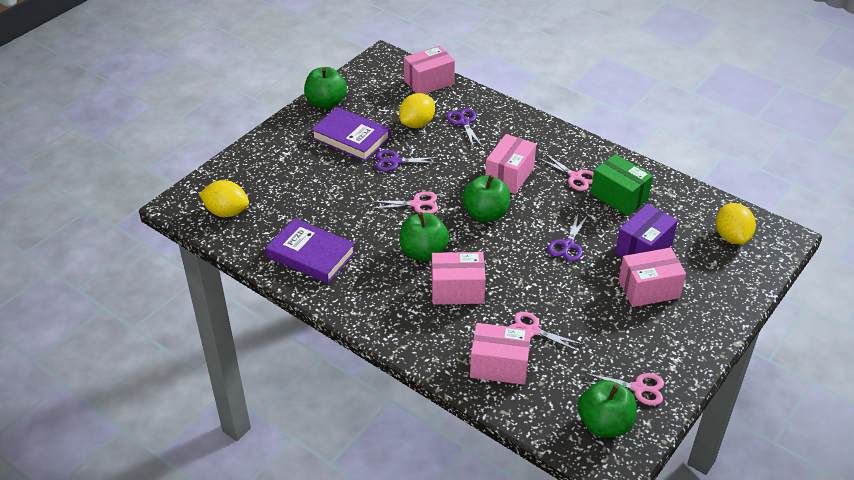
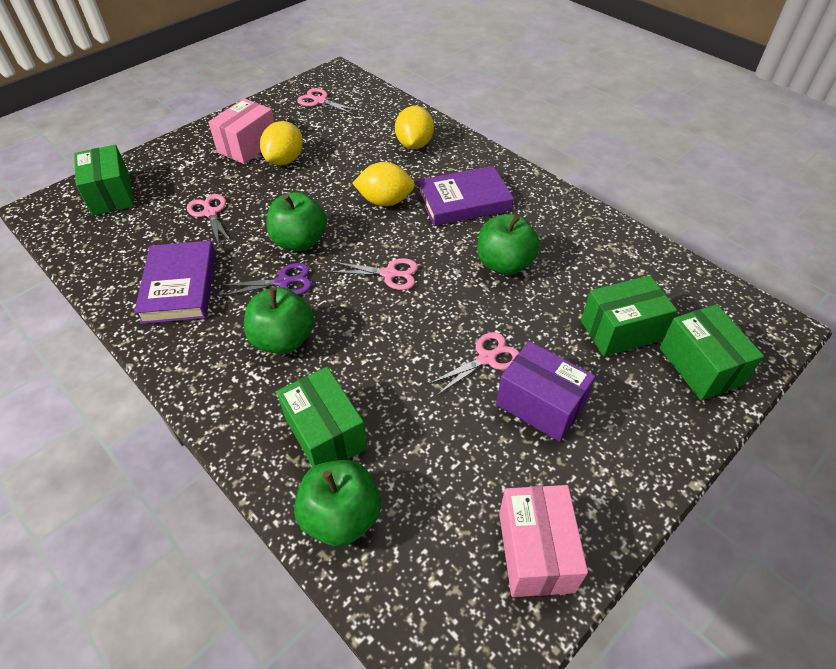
green box: 1 -> 4
pink box: 5 -> 2
purple scissors: 3 -> 1

